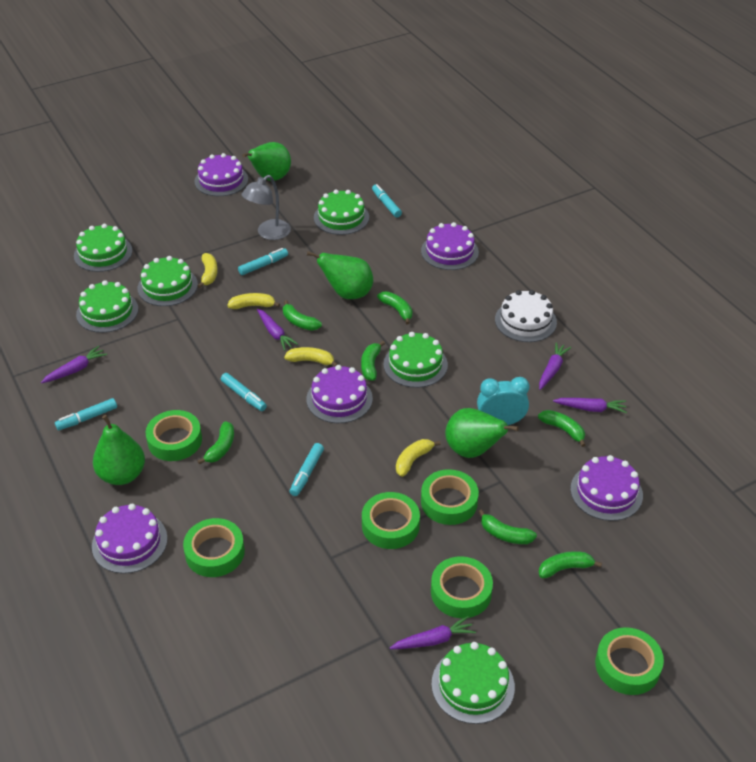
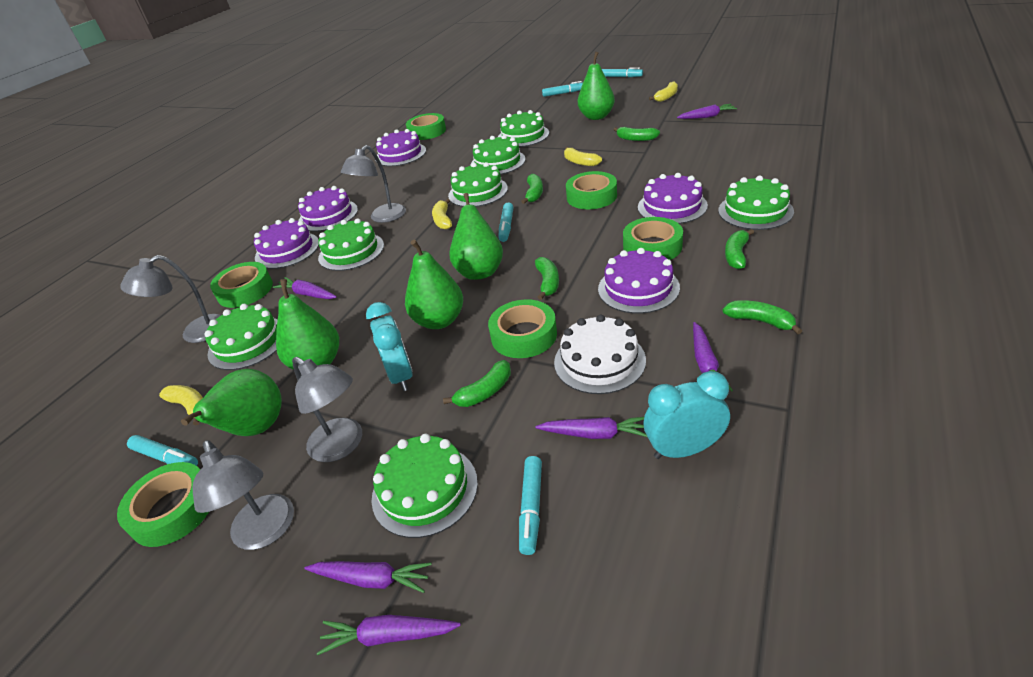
green banana: 7 -> 6
green cake: 6 -> 7
green pear: 4 -> 5
grey lamp: 1 -> 4
purple carrot: 5 -> 6
turquoise clock: 1 -> 2

